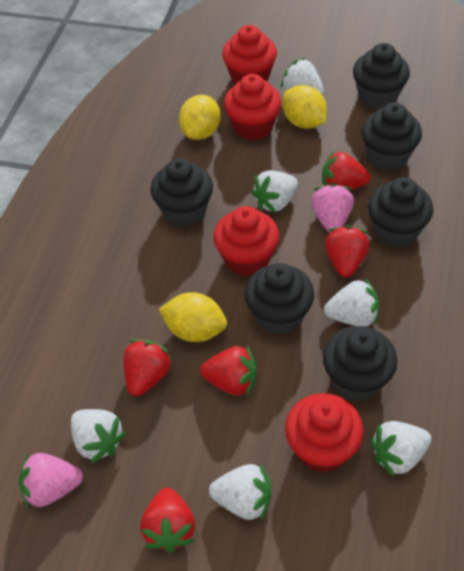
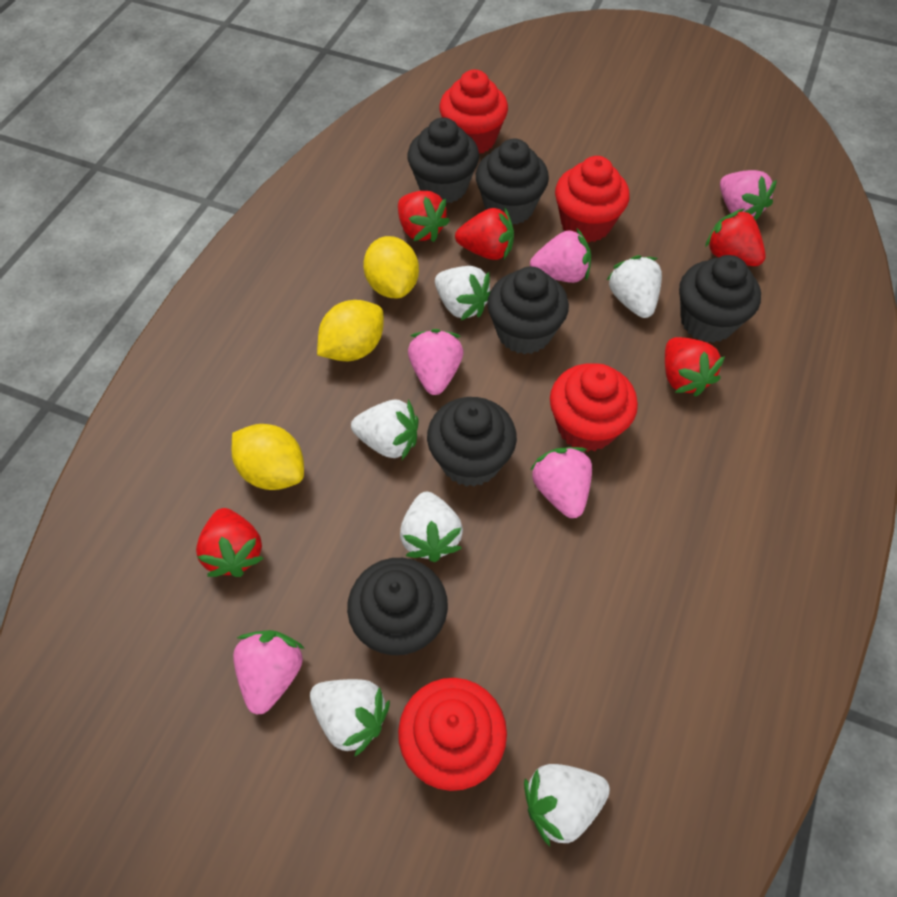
pink strawberry: 2 -> 5

